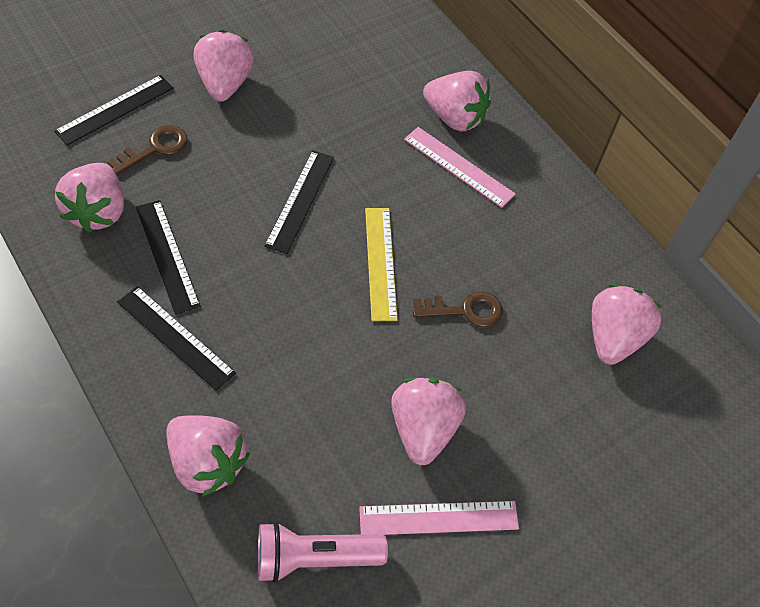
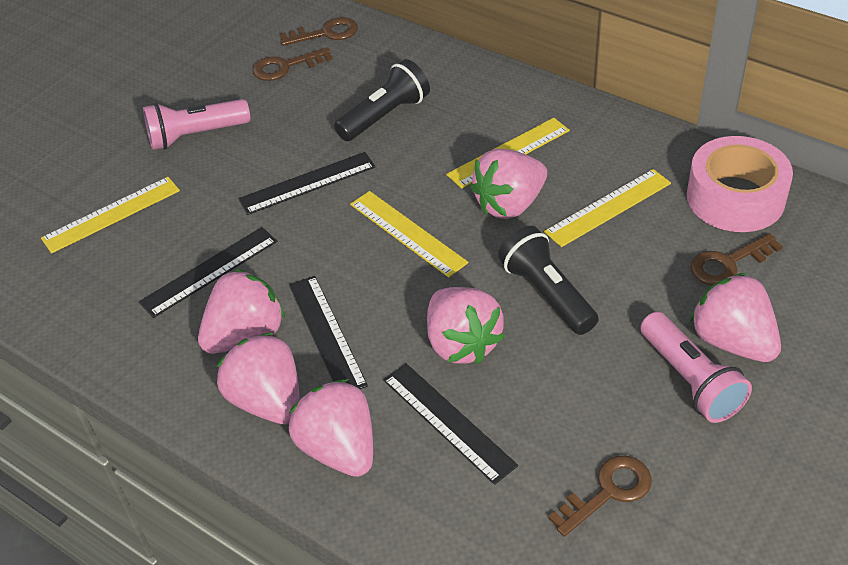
black flashlight: 0 -> 2
brown key: 2 -> 4
pink flashlight: 1 -> 2
pink ruler: 2 -> 0
pink tape: 0 -> 1
yellow ruler: 1 -> 4

